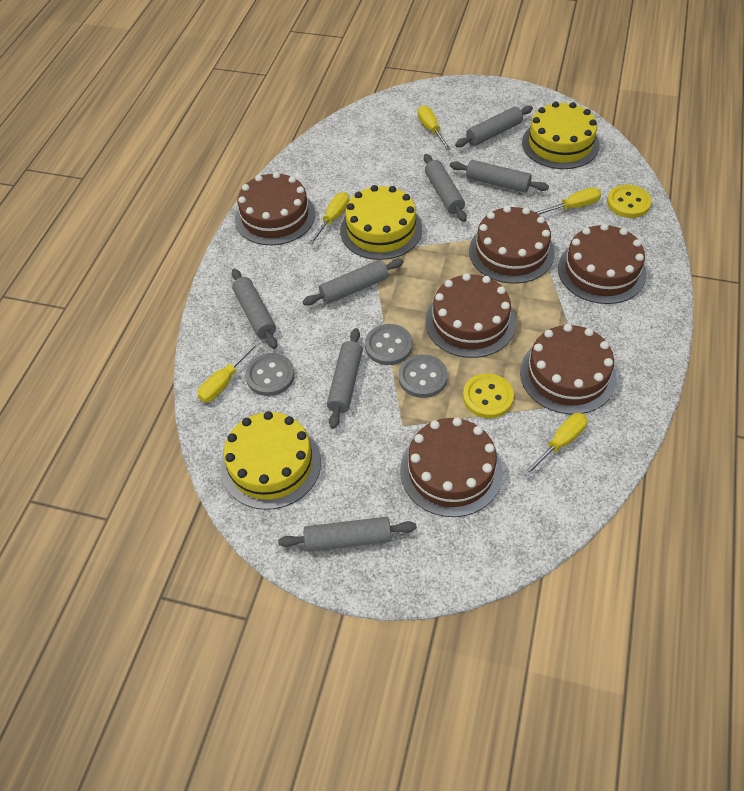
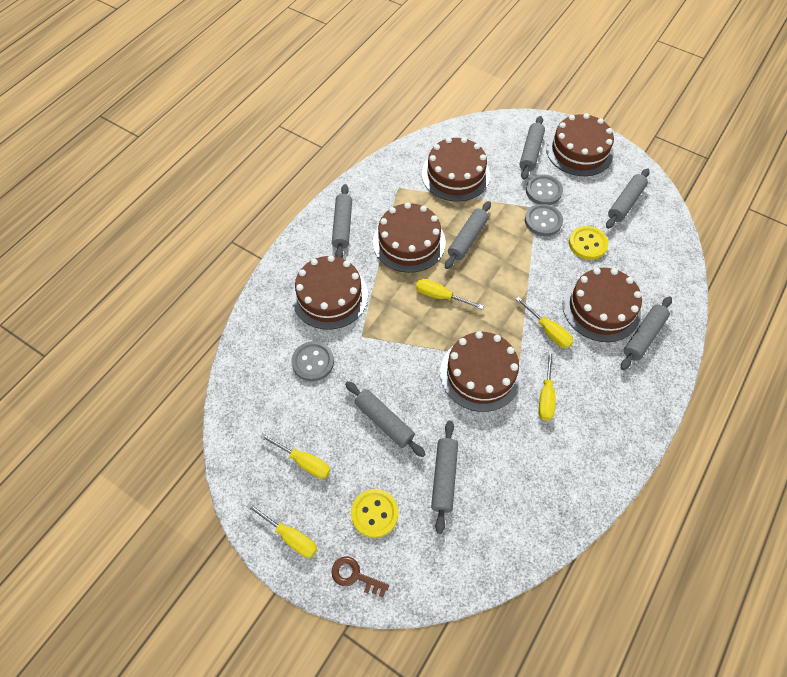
brown key: 0 -> 1
yellow cake: 3 -> 0

